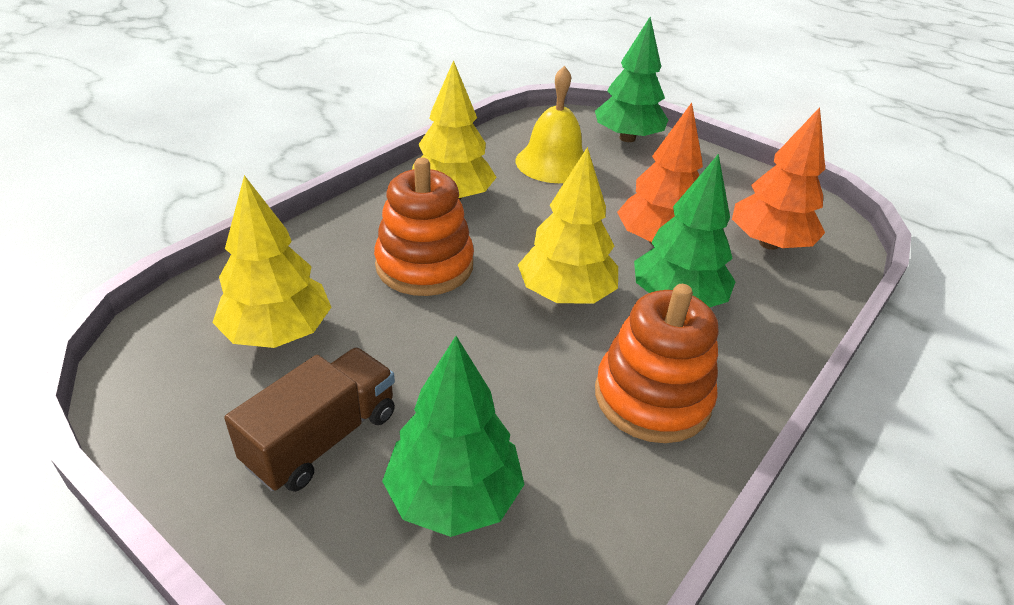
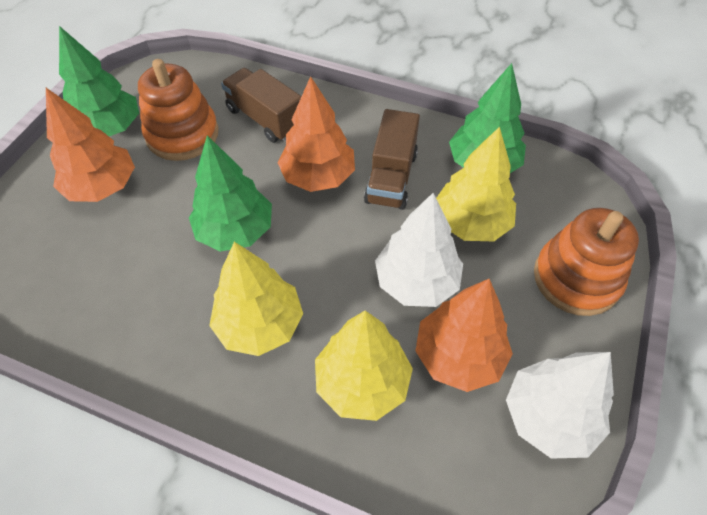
brown truck: 1 -> 2
orange tree: 2 -> 3
white tree: 0 -> 2
yellow bell: 1 -> 0

